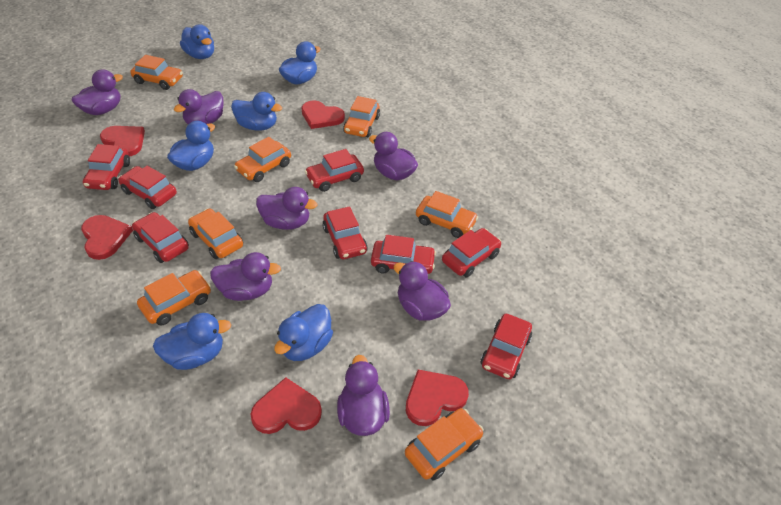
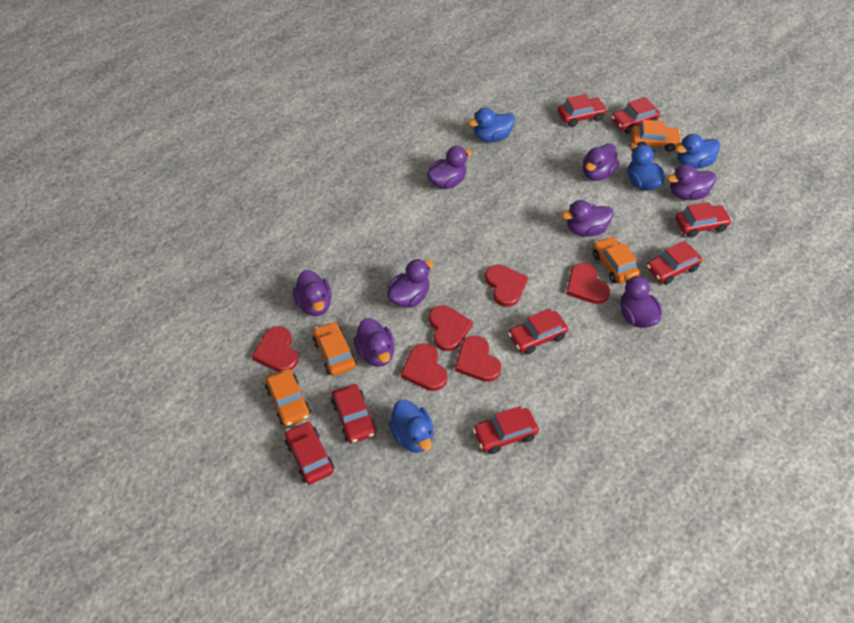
blue duck: 6 -> 4
orange car: 7 -> 4
purple duck: 7 -> 8
red heart: 5 -> 6

